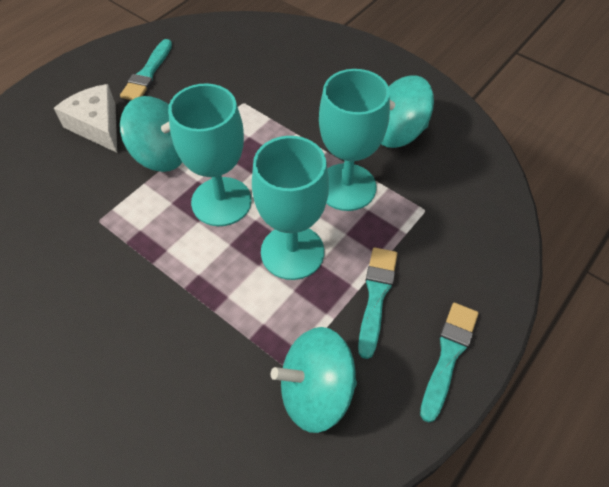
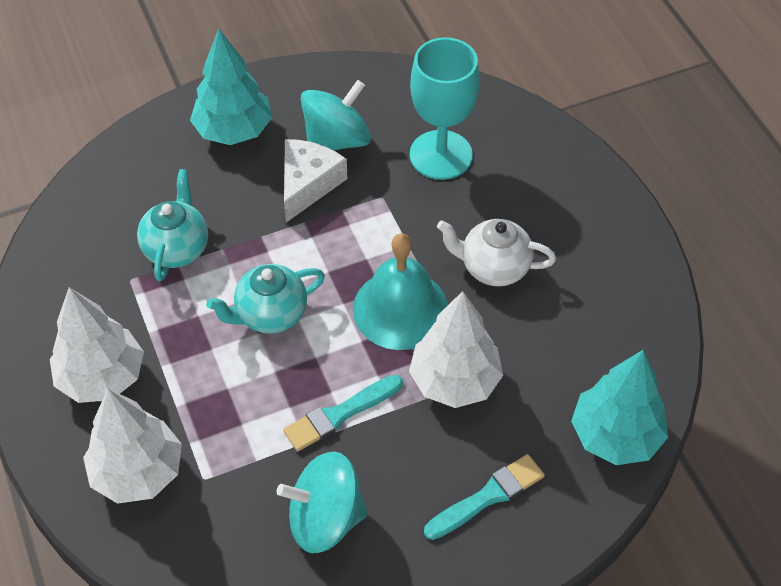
turquoise bell: 0 -> 1
turquoise brush: 3 -> 2
turquoise goblet: 3 -> 1
turquoise spinning top: 3 -> 2
turquoise teapot: 0 -> 2
turquoise tree: 0 -> 2
white teapot: 0 -> 1
white tree: 0 -> 3

